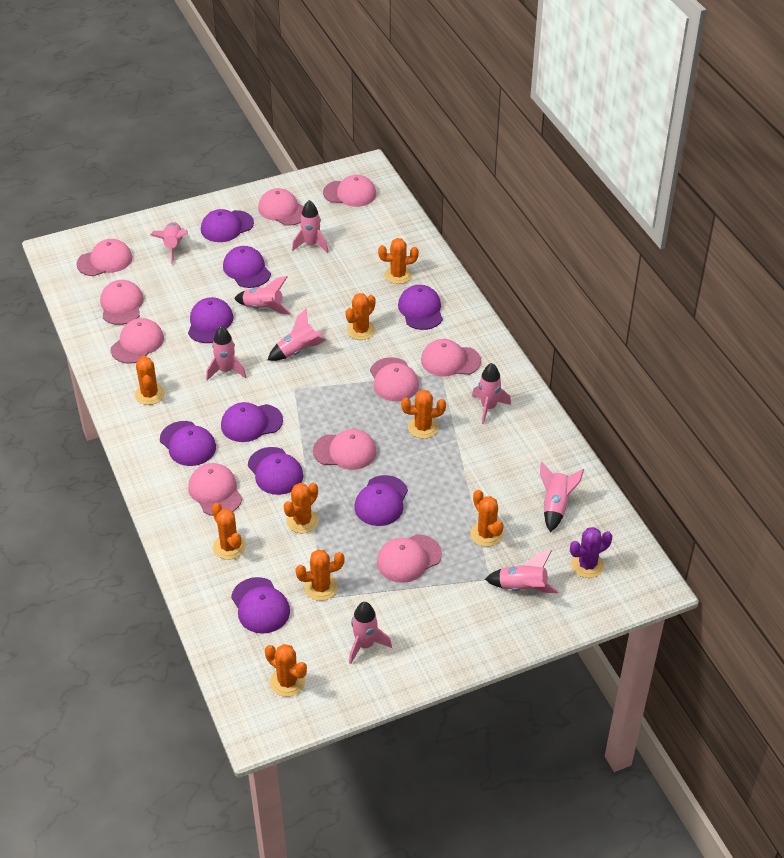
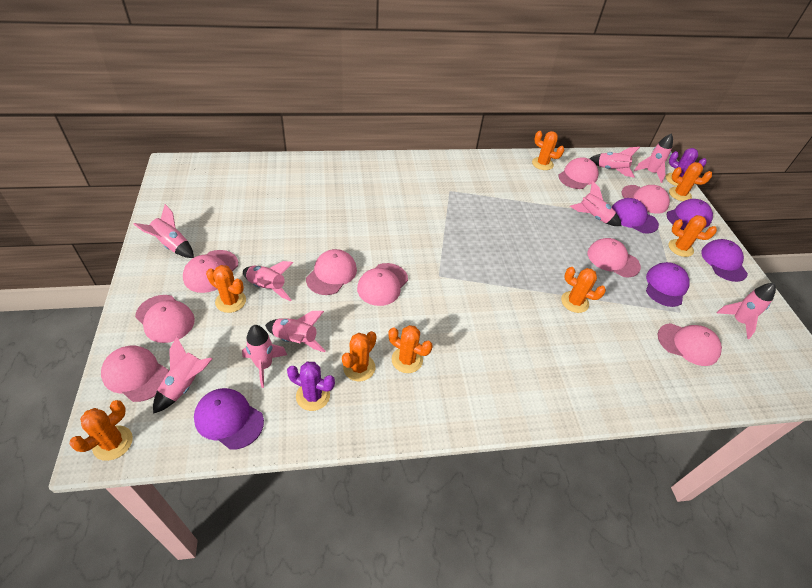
orange cactus: 9 -> 8
pink cap: 10 -> 9
purple cactus: 1 -> 2
purple cap: 9 -> 5

